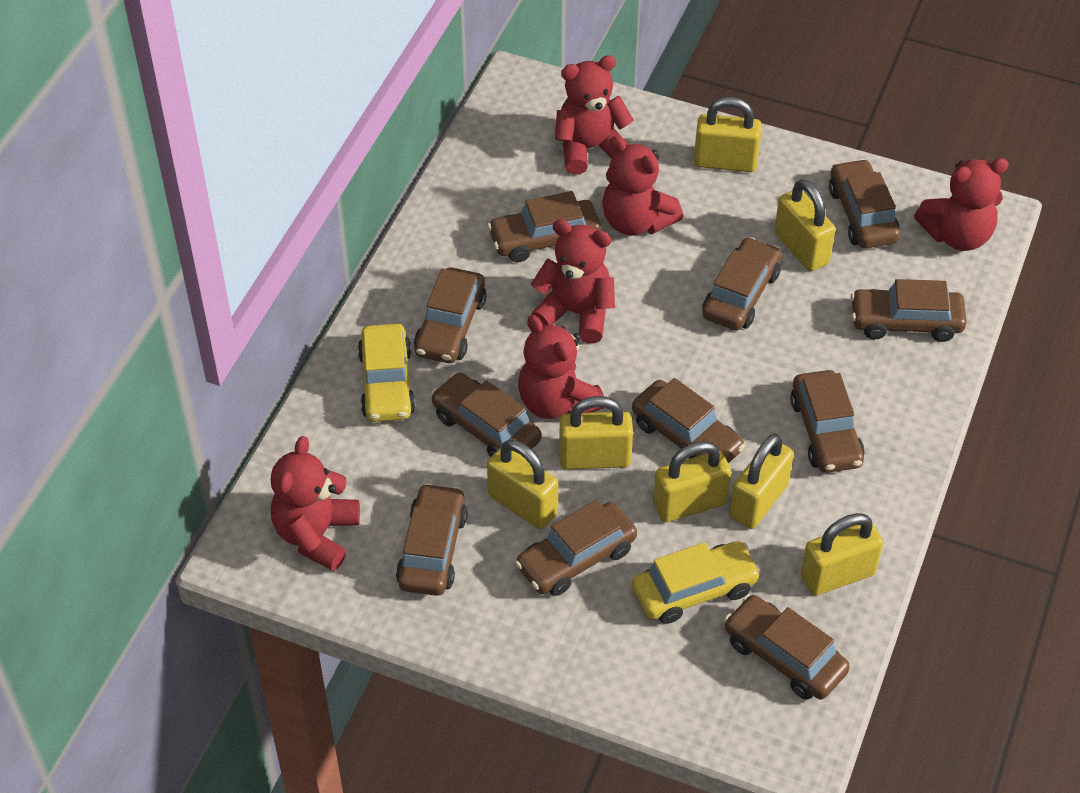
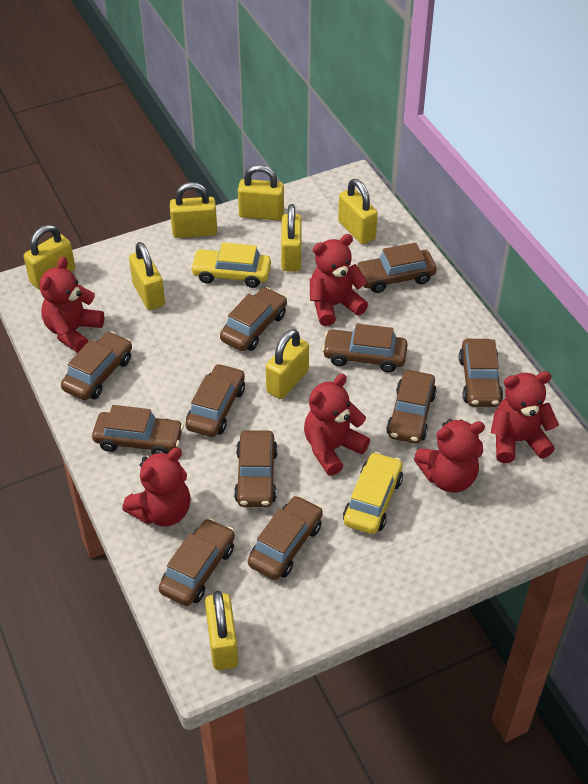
yellow padlock: 7 -> 8

